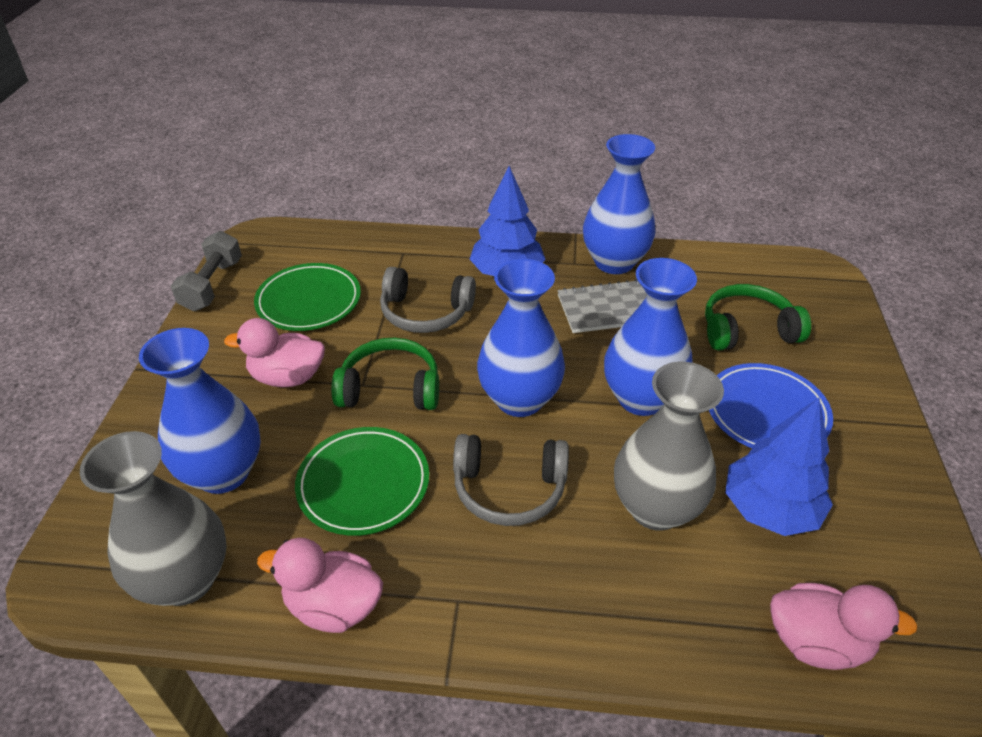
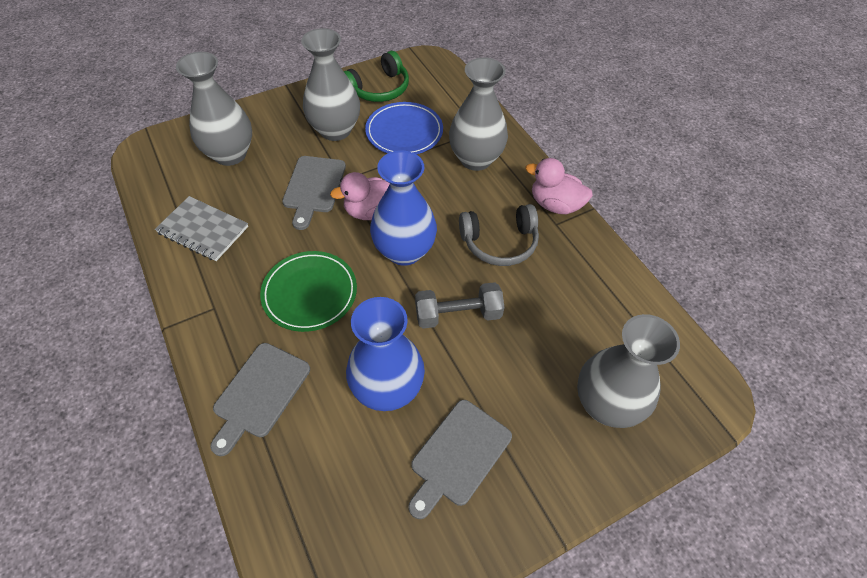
blue tree: 2 -> 0
blue vase: 4 -> 2
green headphones: 2 -> 1
green plate: 2 -> 1
grey cutting board: 0 -> 3
grey headphones: 2 -> 1
grey vase: 2 -> 4
pink duck: 3 -> 2

